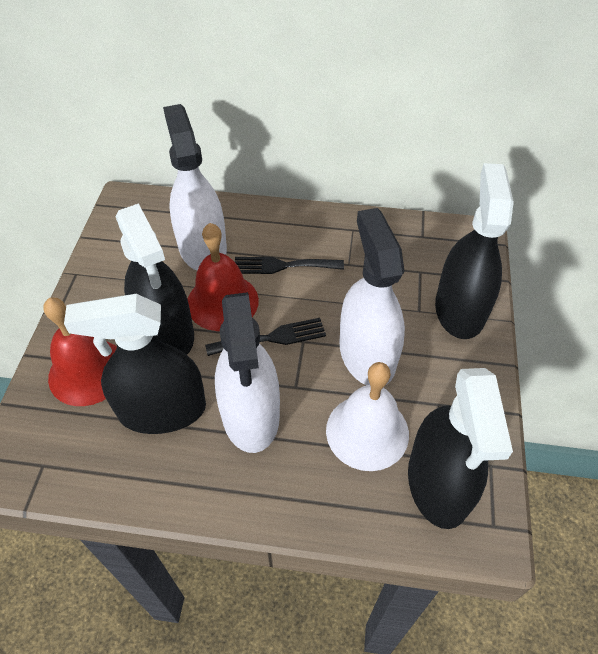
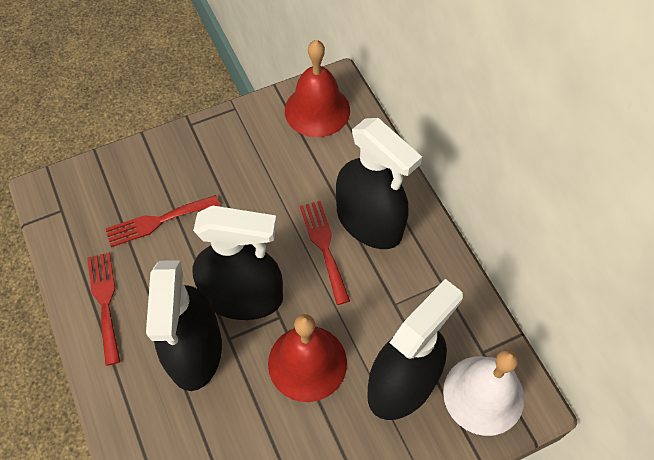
black fork: 2 -> 0
red fork: 0 -> 3
white spray bottle: 3 -> 0

